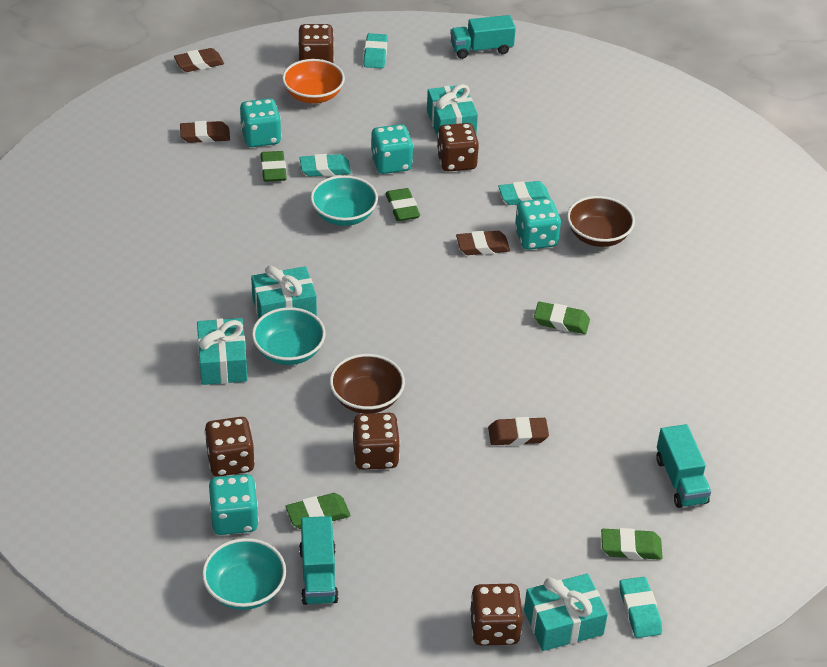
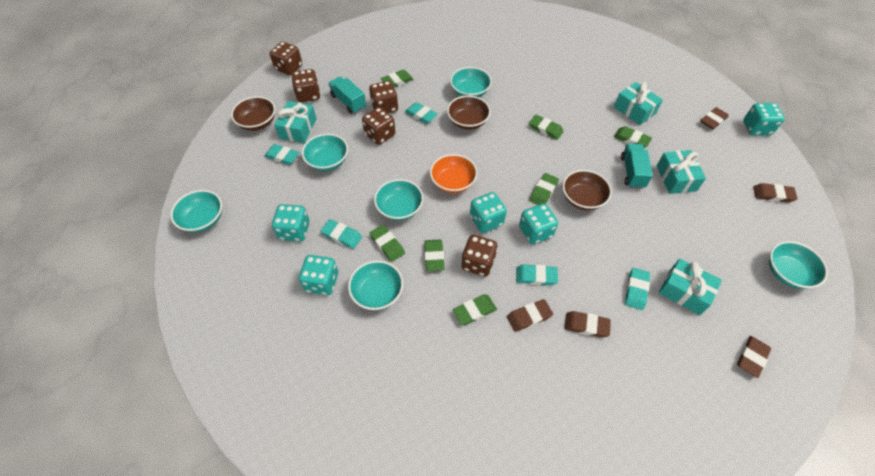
brown bowl: 2 -> 3
brown eraser: 4 -> 5
green eraser: 5 -> 7
turquoise bowl: 3 -> 6
turquoise dice: 4 -> 5
turquoise eraser: 4 -> 5
turquoise truck: 3 -> 2

